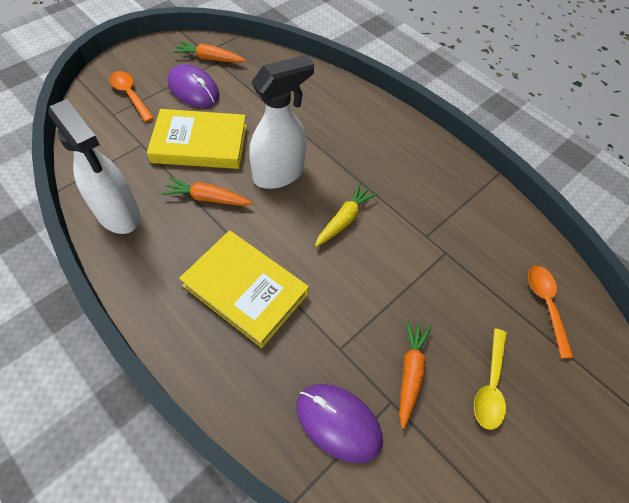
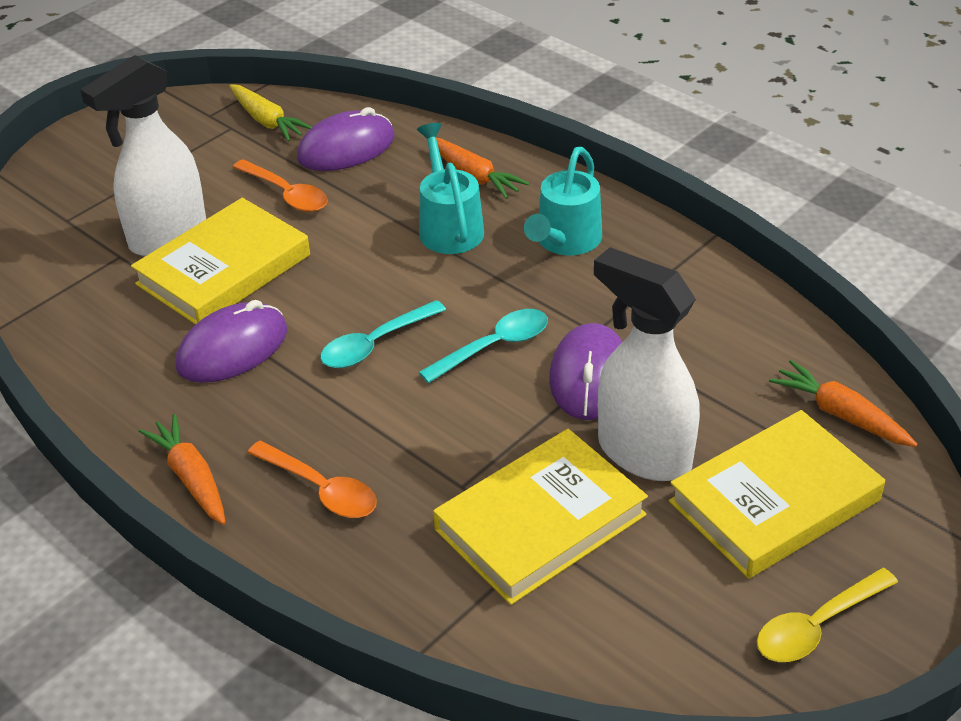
purple mouse: 2 -> 3
turquoise spoon: 0 -> 2
turquoise watering can: 0 -> 2
yellow book: 2 -> 3

